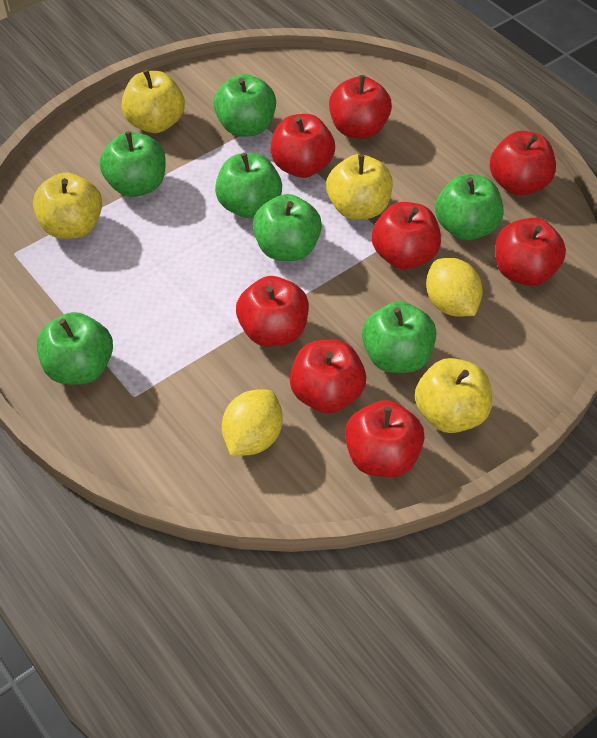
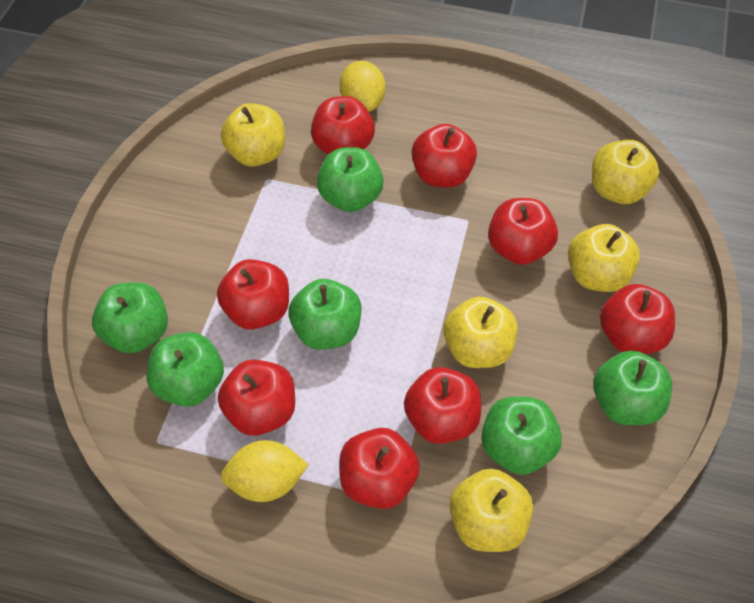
green apple: 7 -> 6
yellow apple: 4 -> 5

